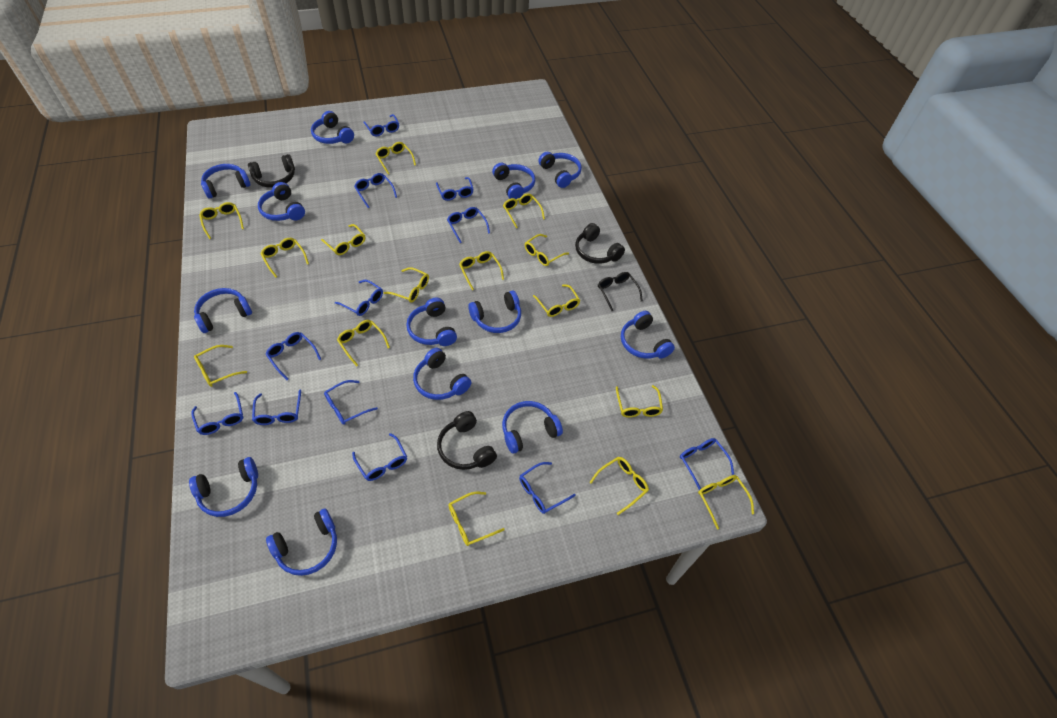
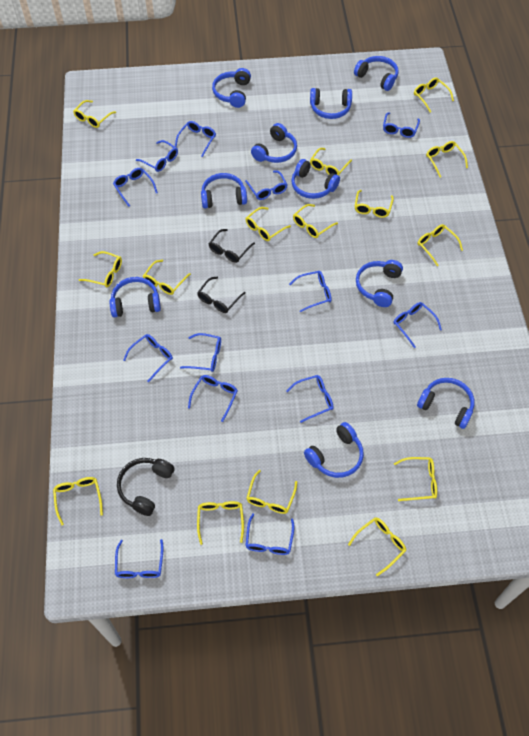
black glasses: 1 -> 2
black headphones: 3 -> 1
blue glasses: 12 -> 13
blue headphones: 13 -> 10

